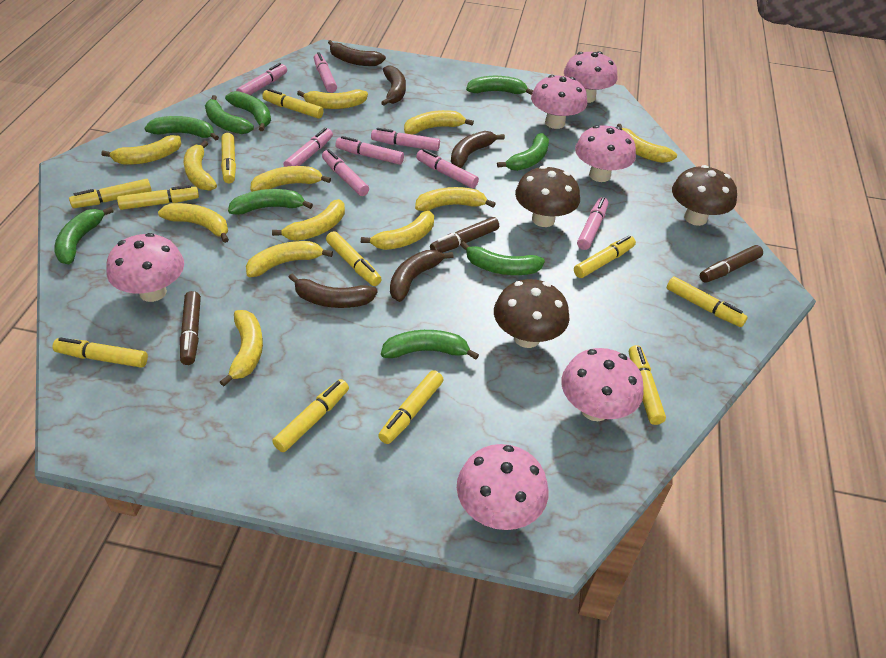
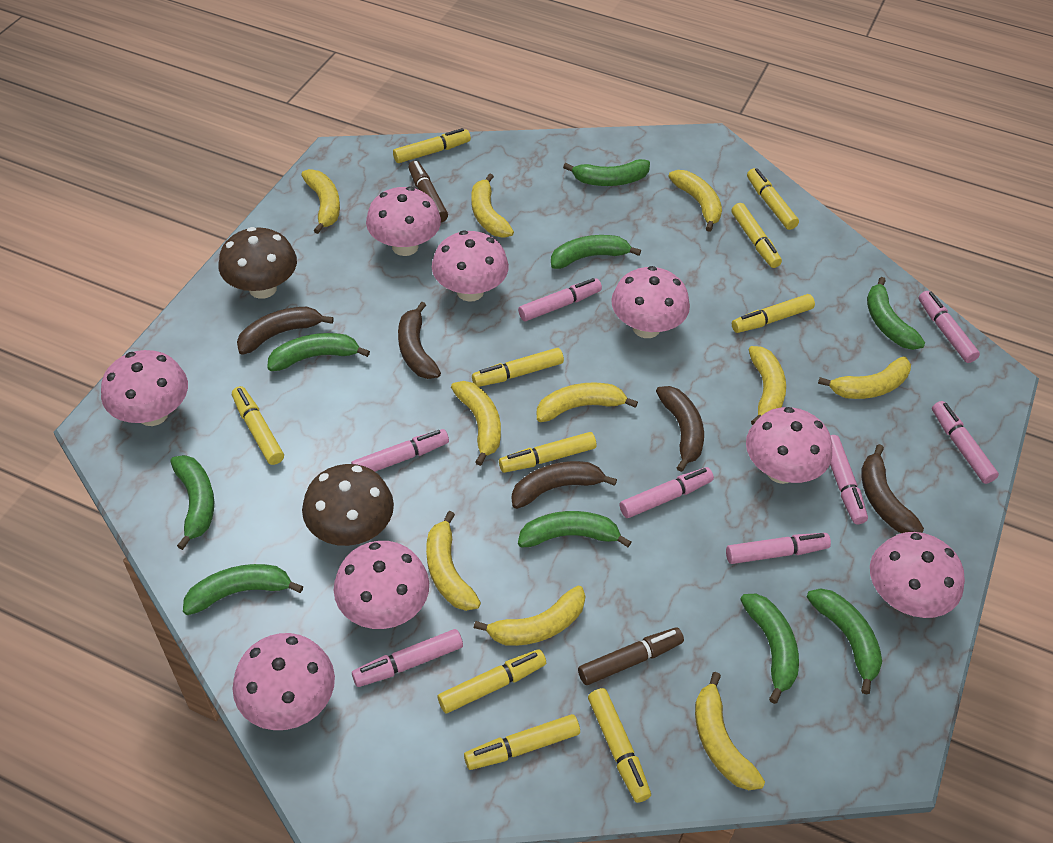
brown marker: 3 -> 2
brown mushroom: 3 -> 2
pink mushroom: 6 -> 8
yellow banana: 12 -> 10
yellow marker: 11 -> 10

